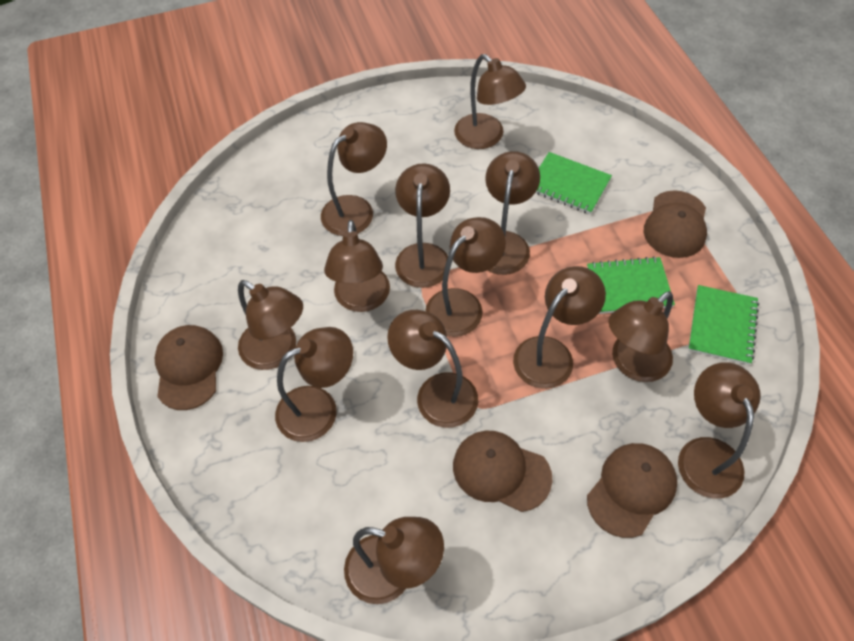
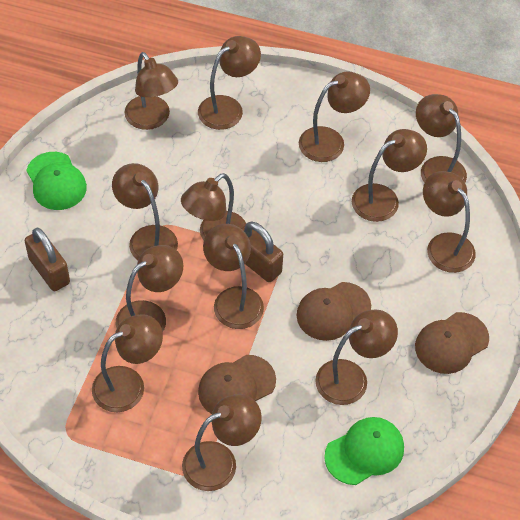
brown cap: 4 -> 3
brown padlock: 0 -> 2
green cap: 0 -> 2
green notebook: 3 -> 0

